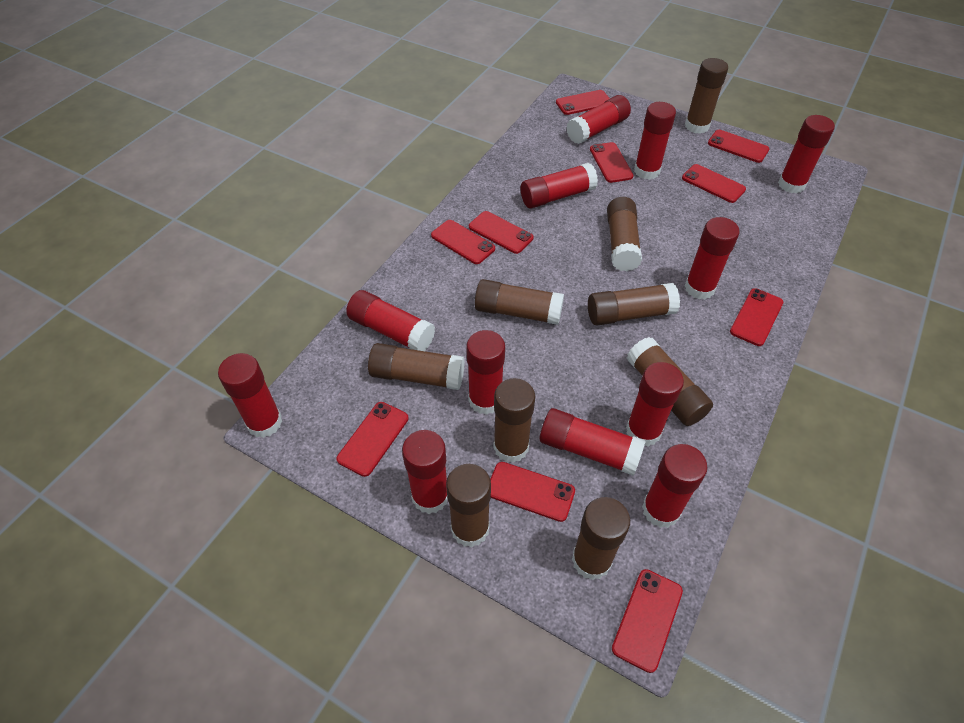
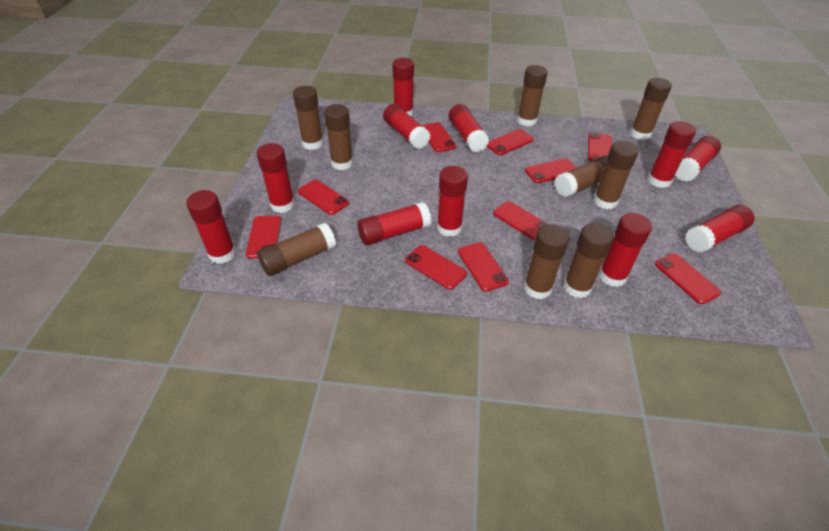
red glue stick: 12 -> 11

